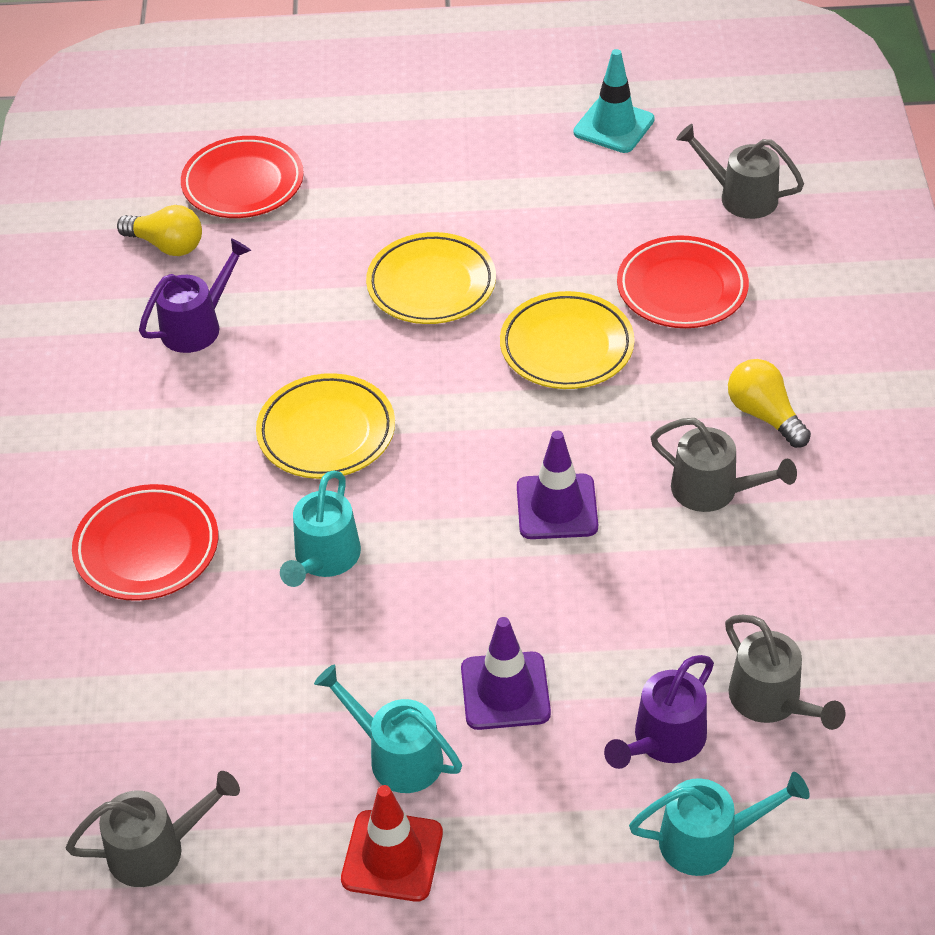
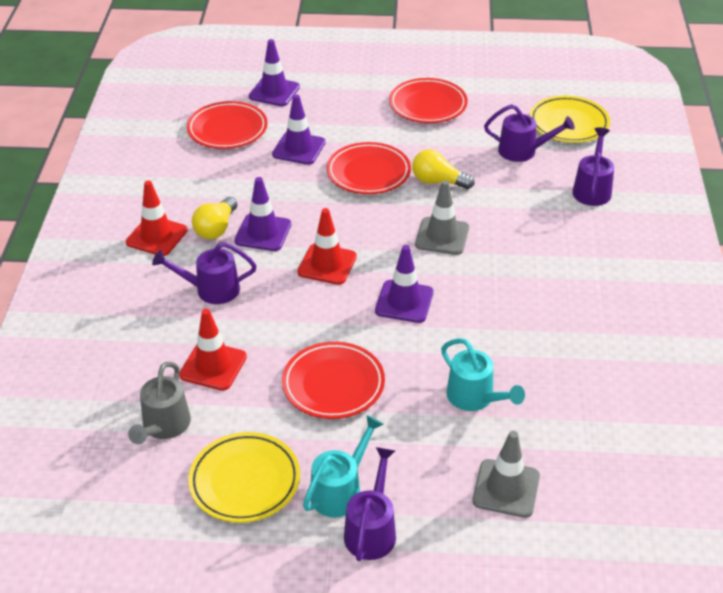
grey traffic cone: 0 -> 2
grey watering can: 4 -> 1
purple traffic cone: 2 -> 4
purple watering can: 2 -> 4
red plate: 3 -> 4
red traffic cone: 1 -> 3
turquoise traffic cone: 1 -> 0
turquoise watering can: 3 -> 2
yellow plate: 3 -> 2

